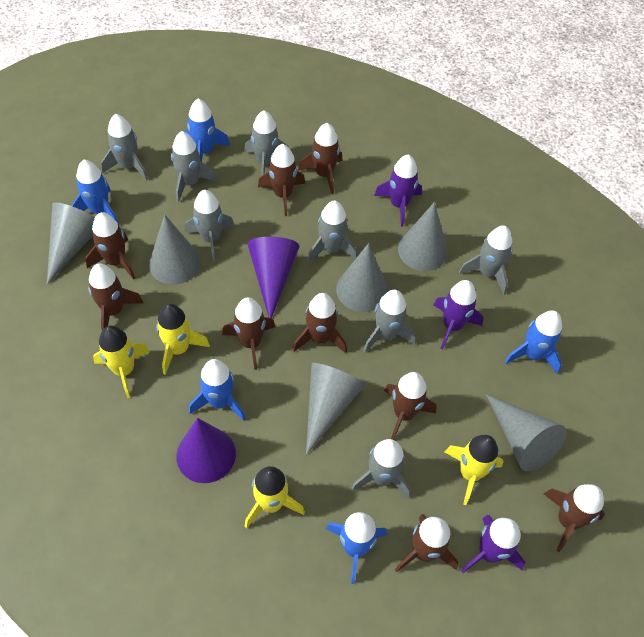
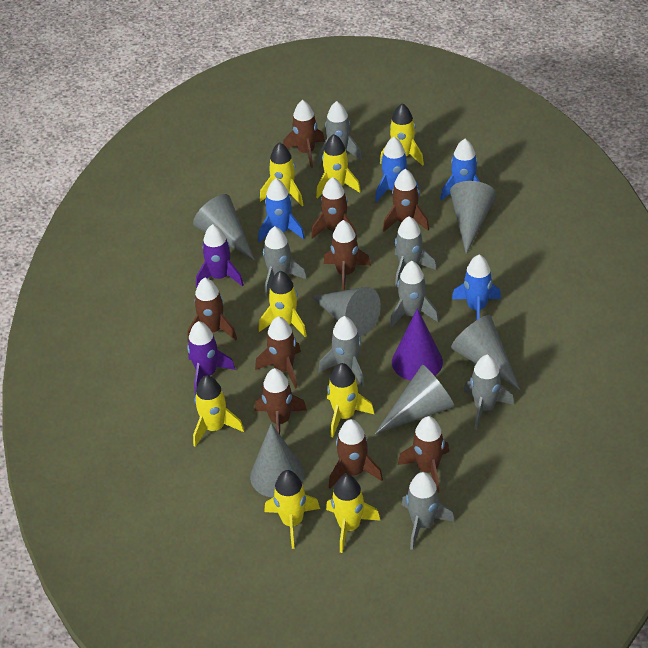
blue rocket: 5 -> 4
grey rocket: 8 -> 7
purple cone: 2 -> 1
purple rocket: 3 -> 2
yellow rocket: 4 -> 8

